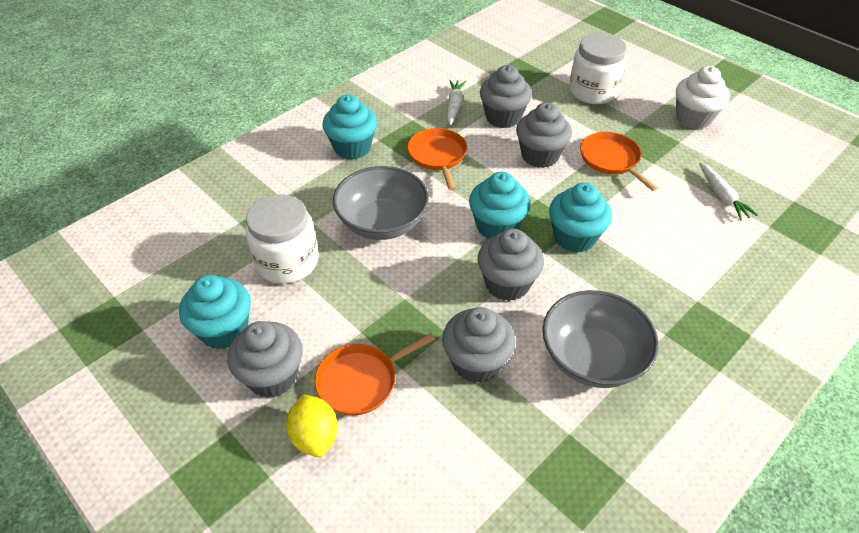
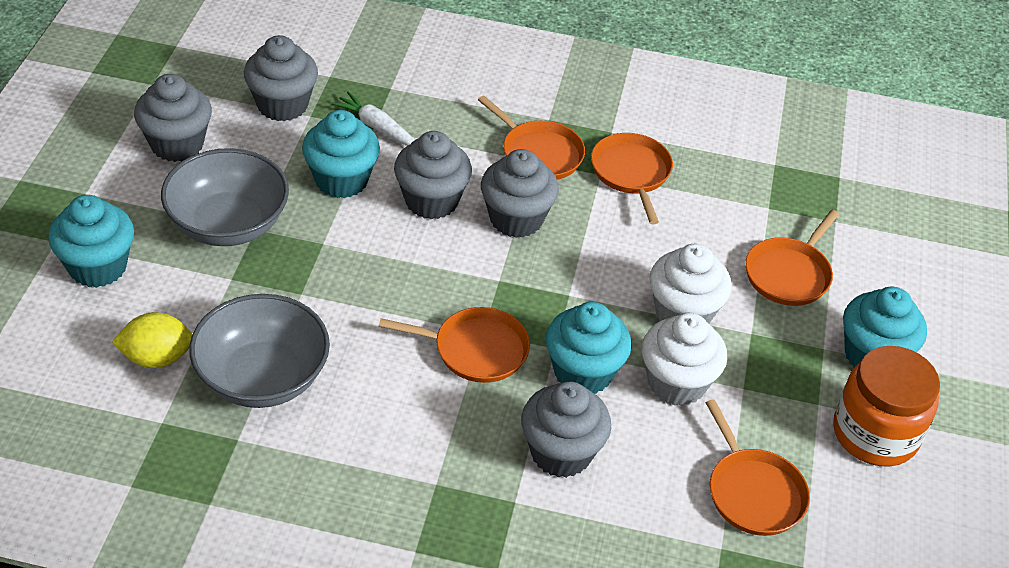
orange jar: 0 -> 1
orange pan: 3 -> 5
white carrot: 2 -> 1
white cupcake: 1 -> 2
white jar: 2 -> 0

